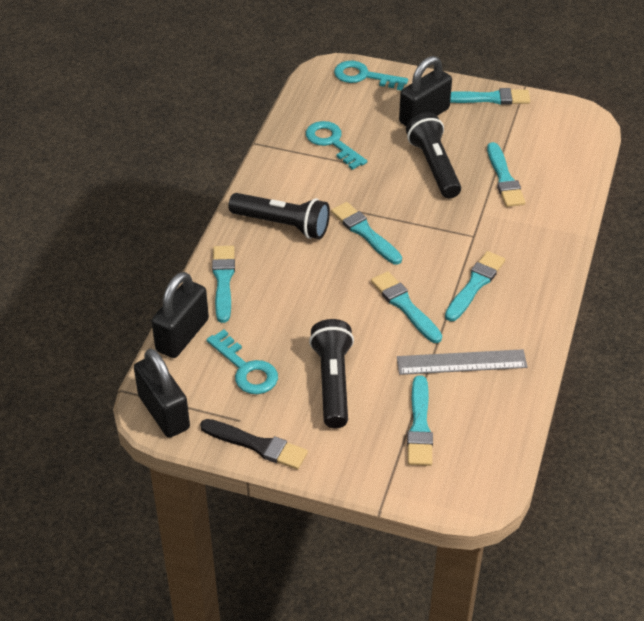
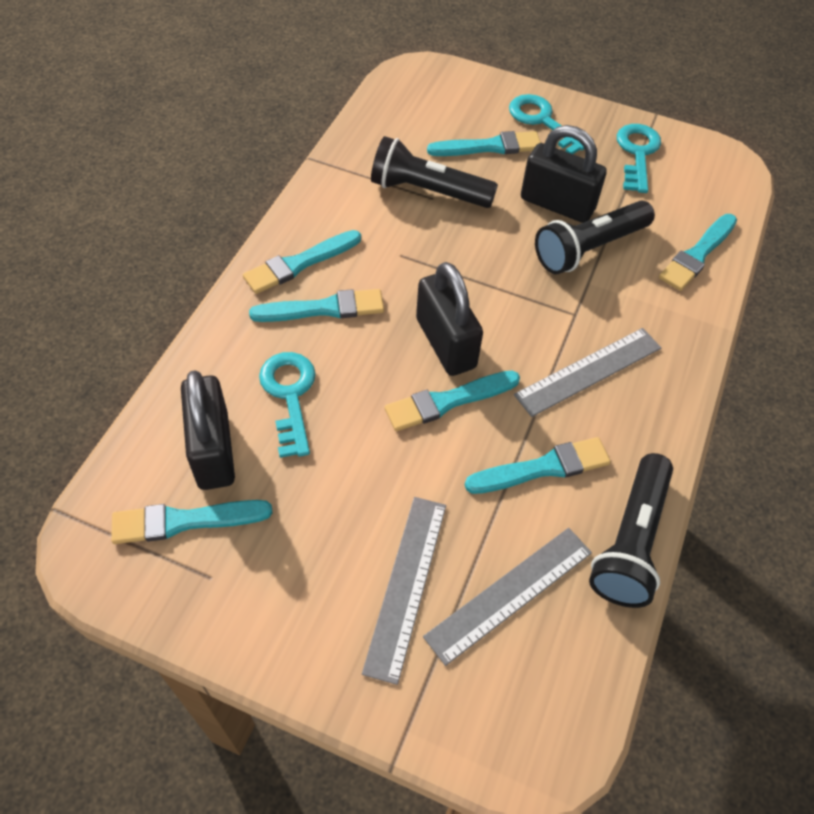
black brush: 1 -> 0
grey ruler: 1 -> 3

